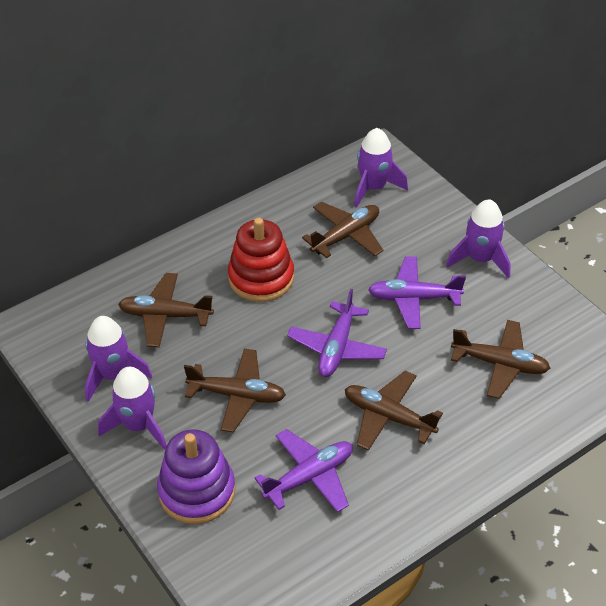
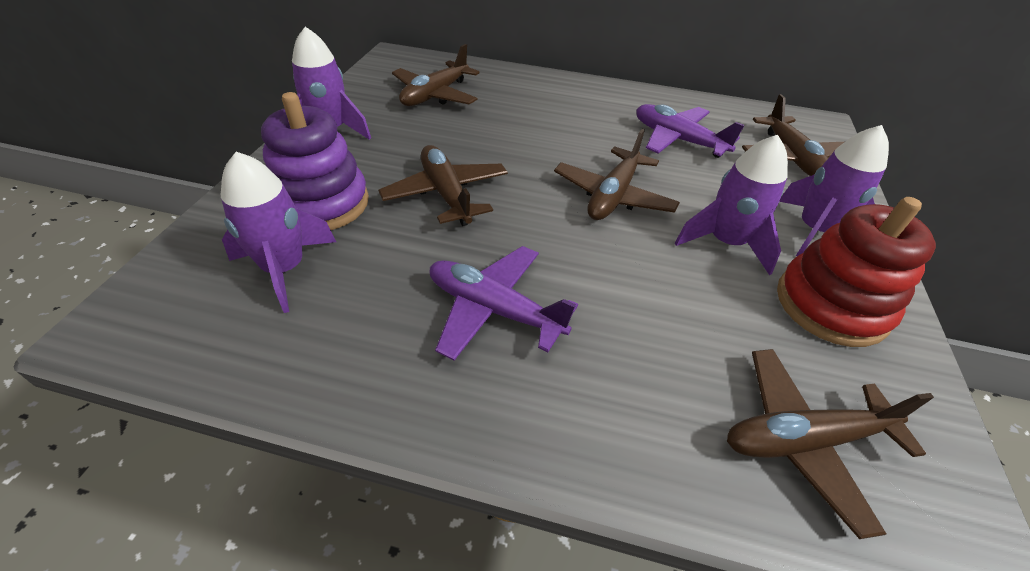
purple plane: 3 -> 2

